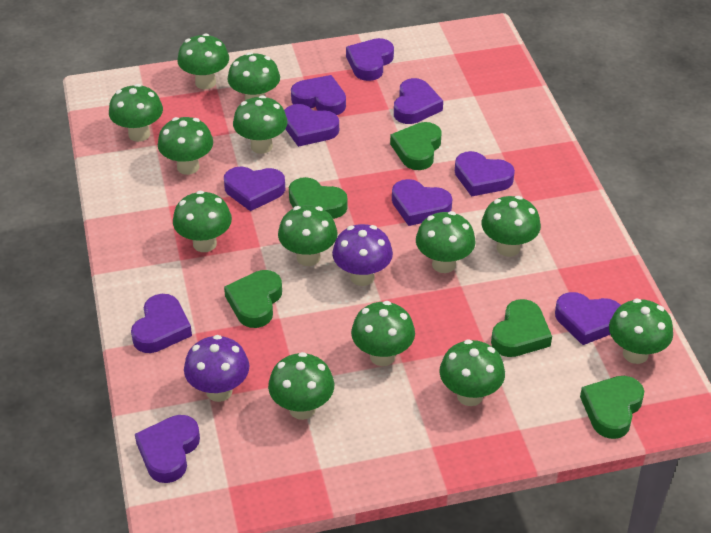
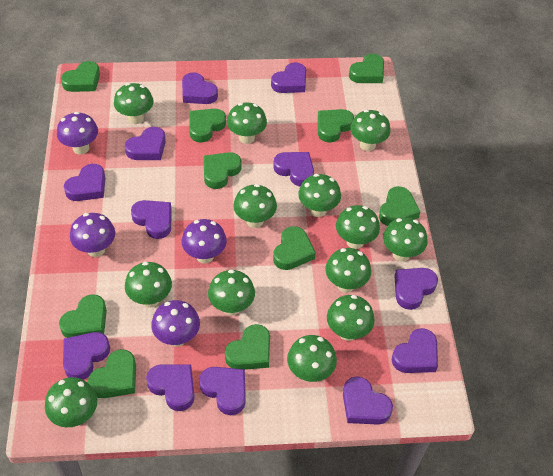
green heart: 5 -> 10
purple heart: 10 -> 12
purple mushroom: 2 -> 4

